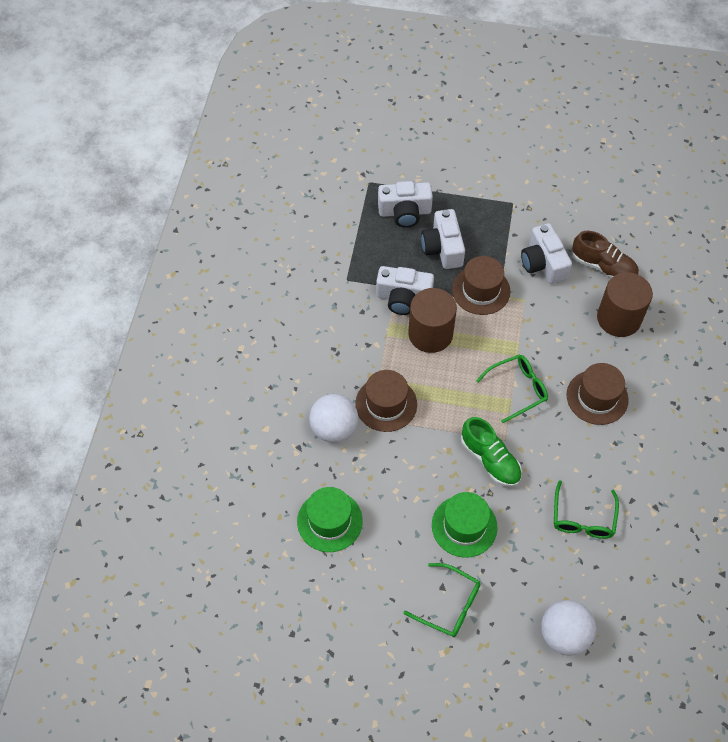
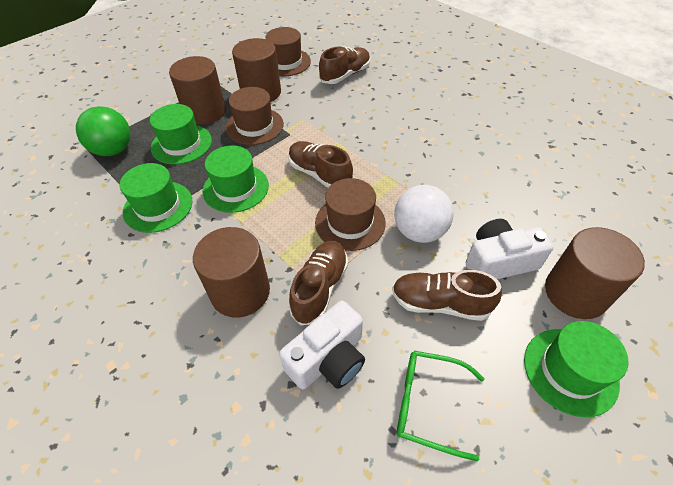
brown cylinder: 2 -> 4
brown shoe: 1 -> 4
green ball: 0 -> 1
green glasses: 3 -> 1
green hat: 2 -> 4
green shoe: 1 -> 0
white ball: 2 -> 1
white camera: 4 -> 2

